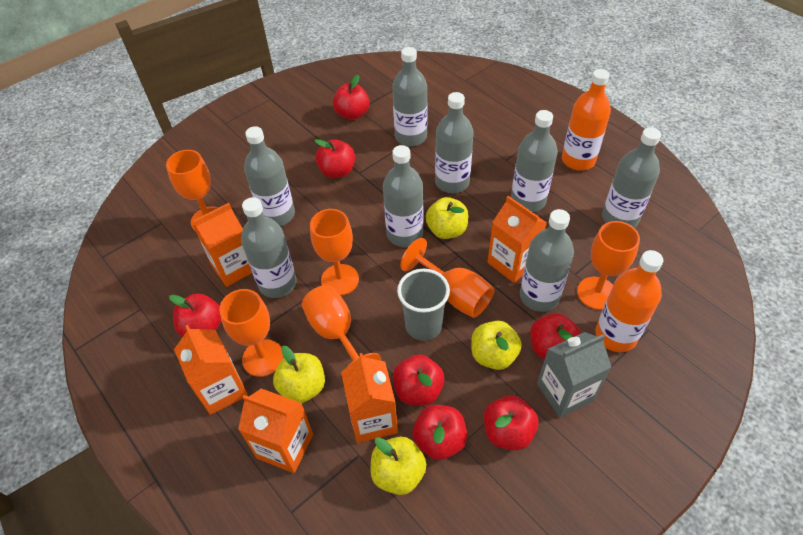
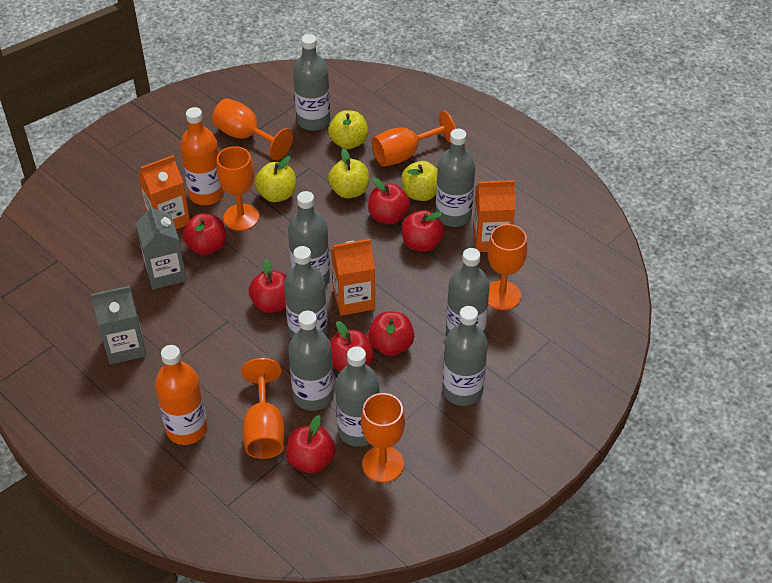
grey carton: 1 -> 2
grey cup: 1 -> 0
orange carton: 5 -> 3

